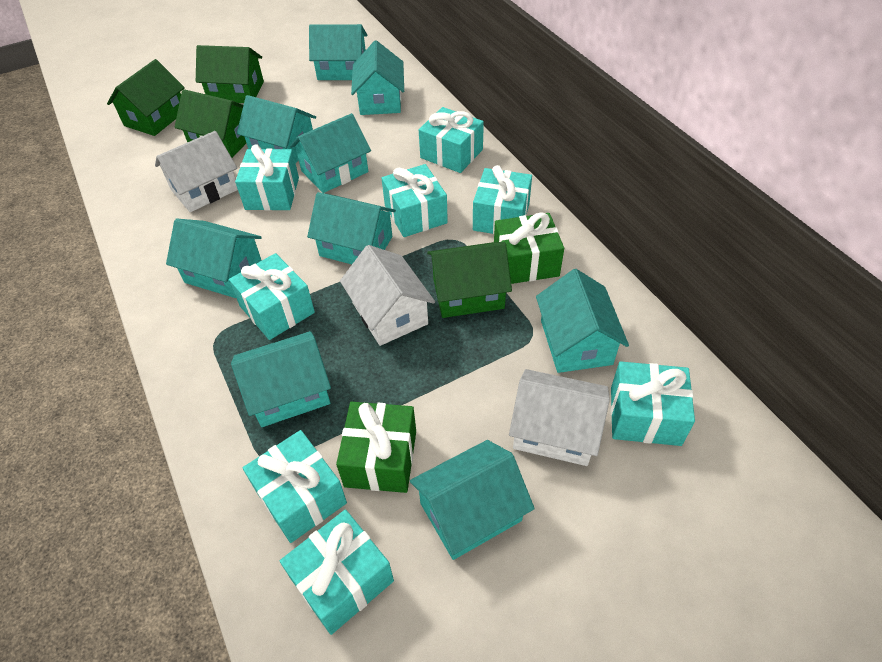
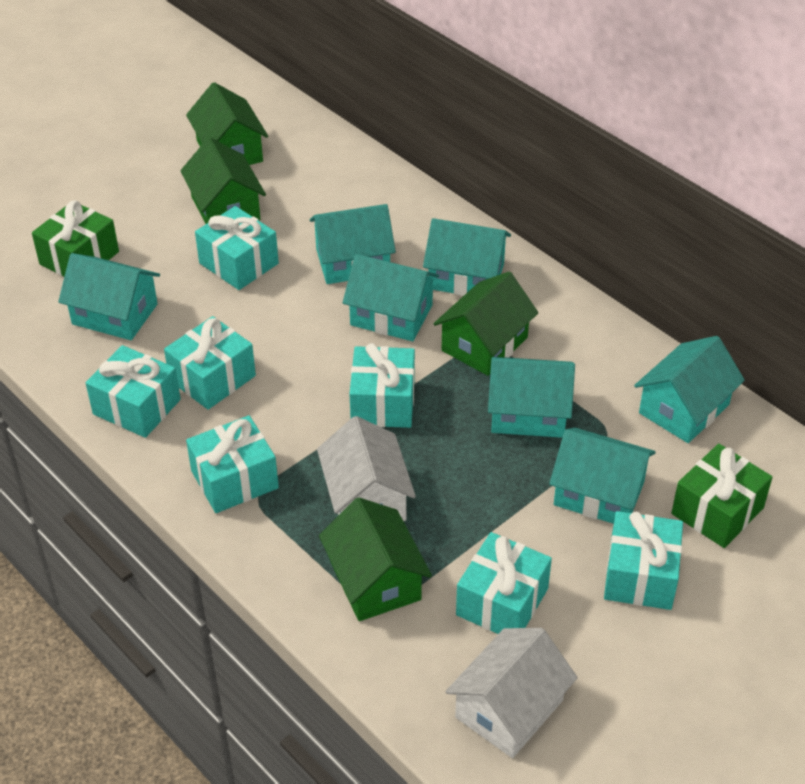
turquoise gift: 8 -> 7
turquoise house: 9 -> 7
white house: 3 -> 2

